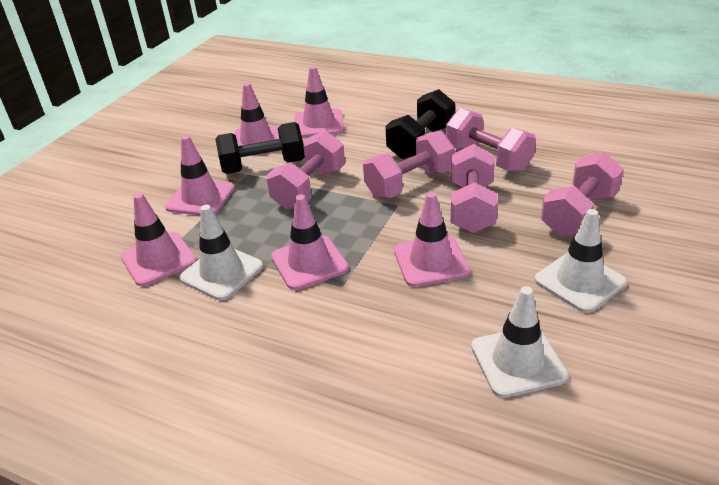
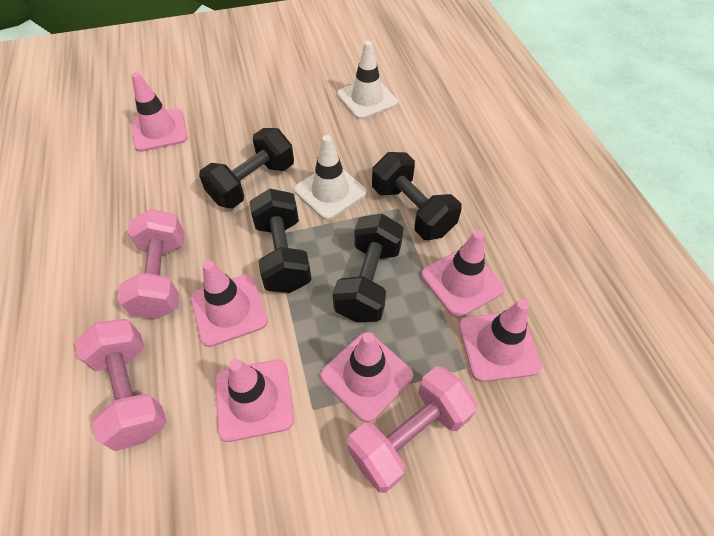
black dumbbell: 2 -> 4
pink dumbbell: 5 -> 3
white traffic cone: 3 -> 2

